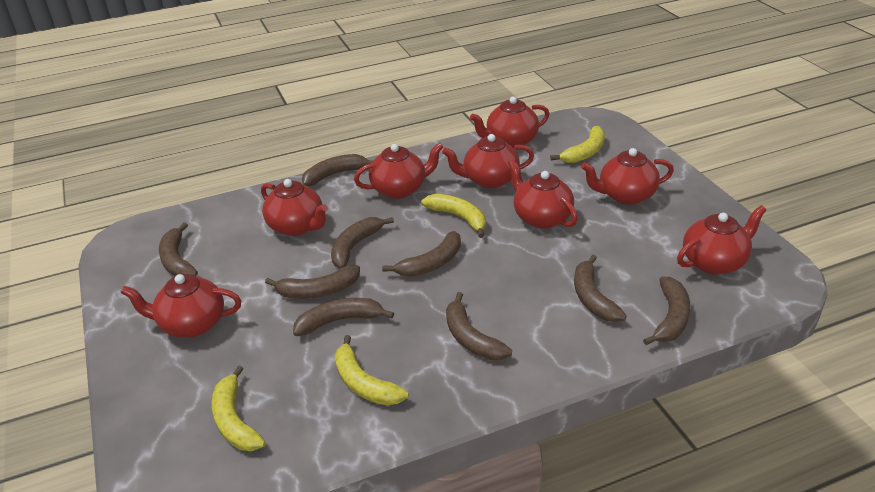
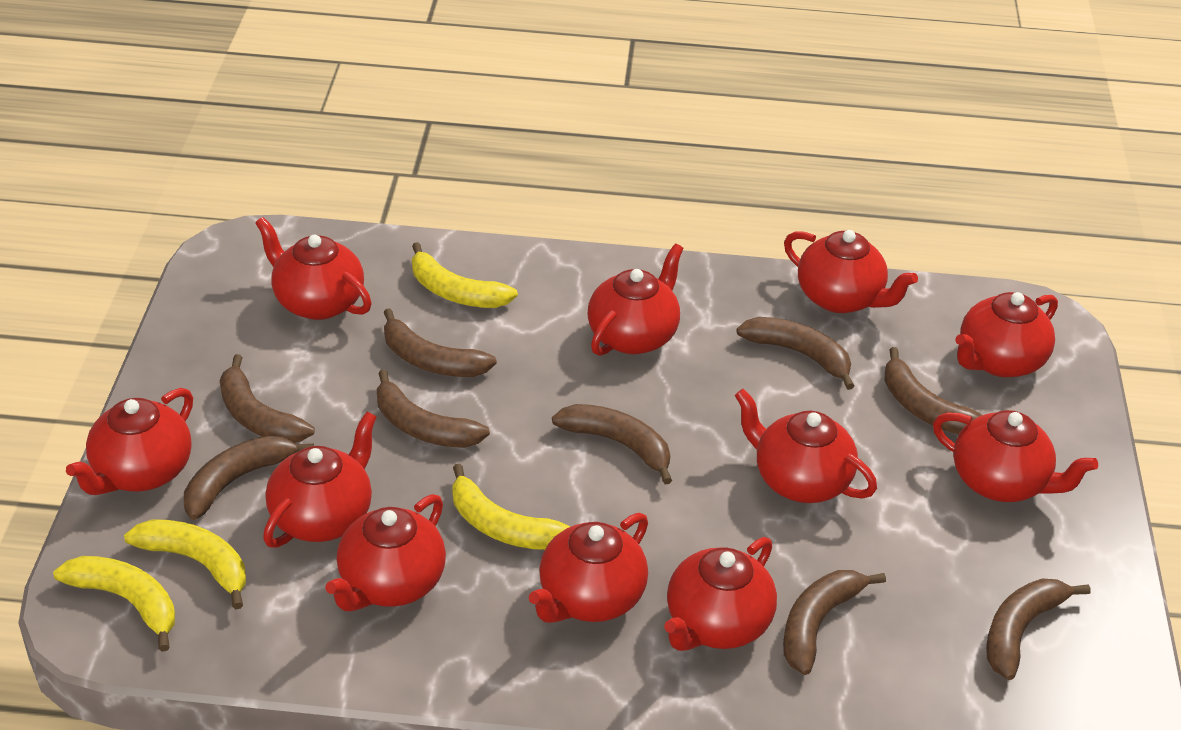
red teapot: 8 -> 11

